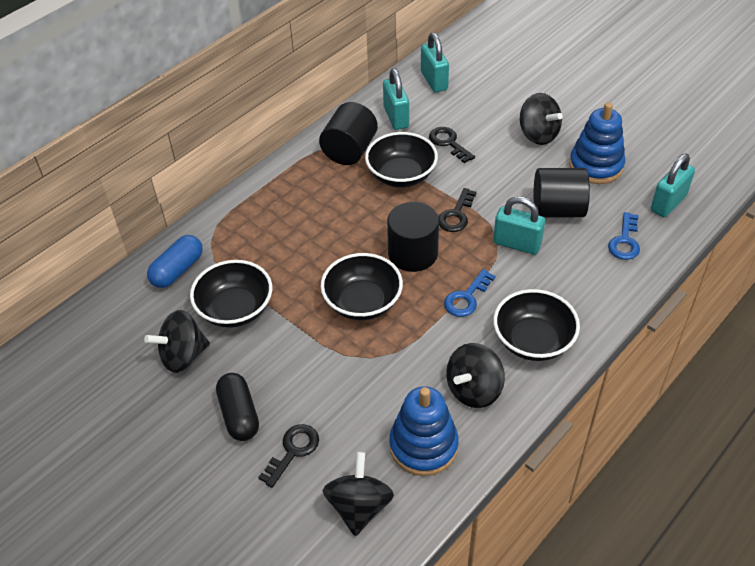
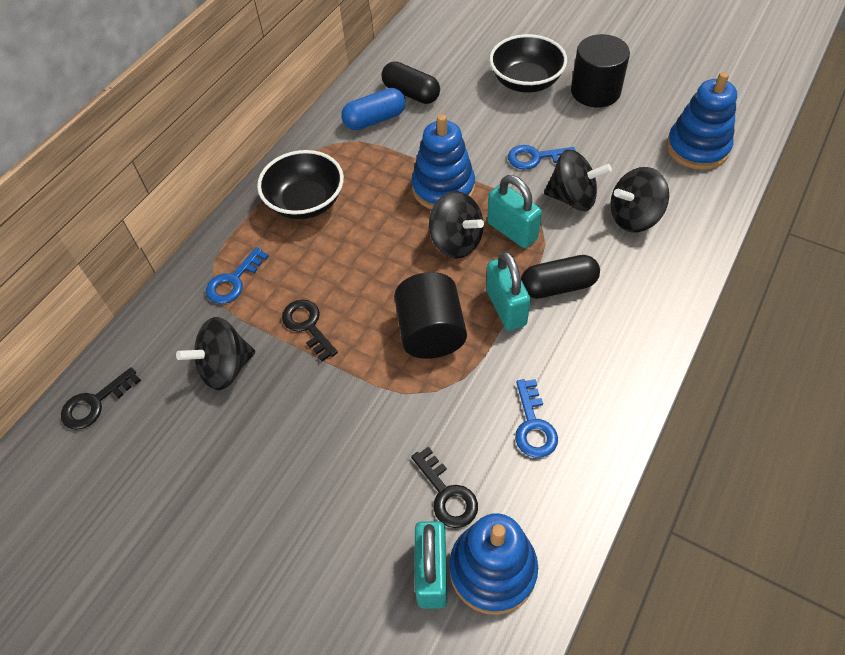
black bowl: 4 -> 2
black capsule: 1 -> 2
black cylinder: 3 -> 2
blue key: 2 -> 3
blue stacking toy: 2 -> 3
turquoise padlock: 4 -> 3

